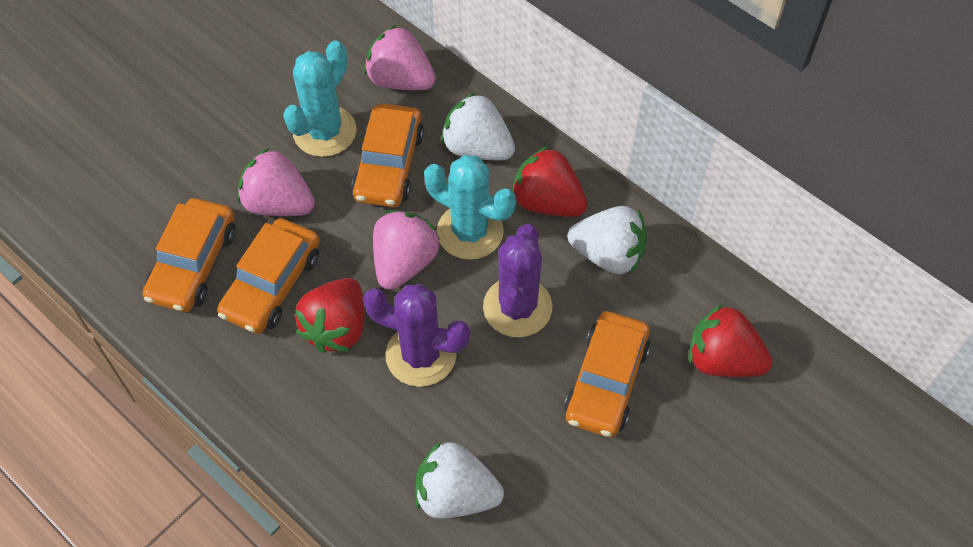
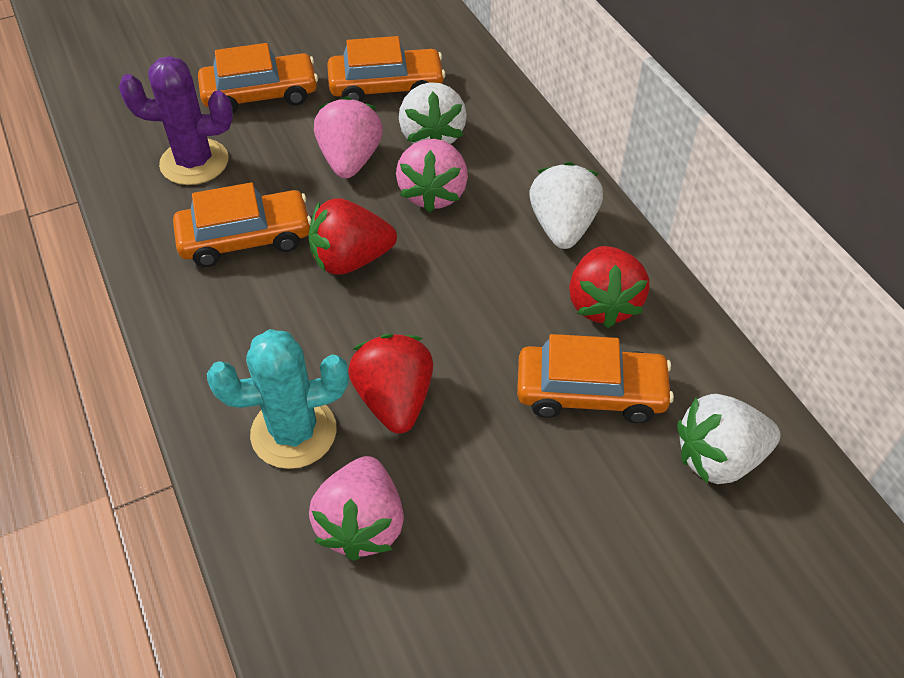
purple cactus: 2 -> 1
turquoise cactus: 2 -> 1

